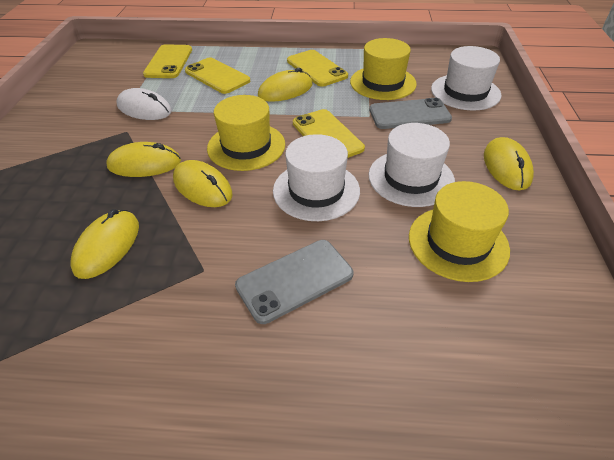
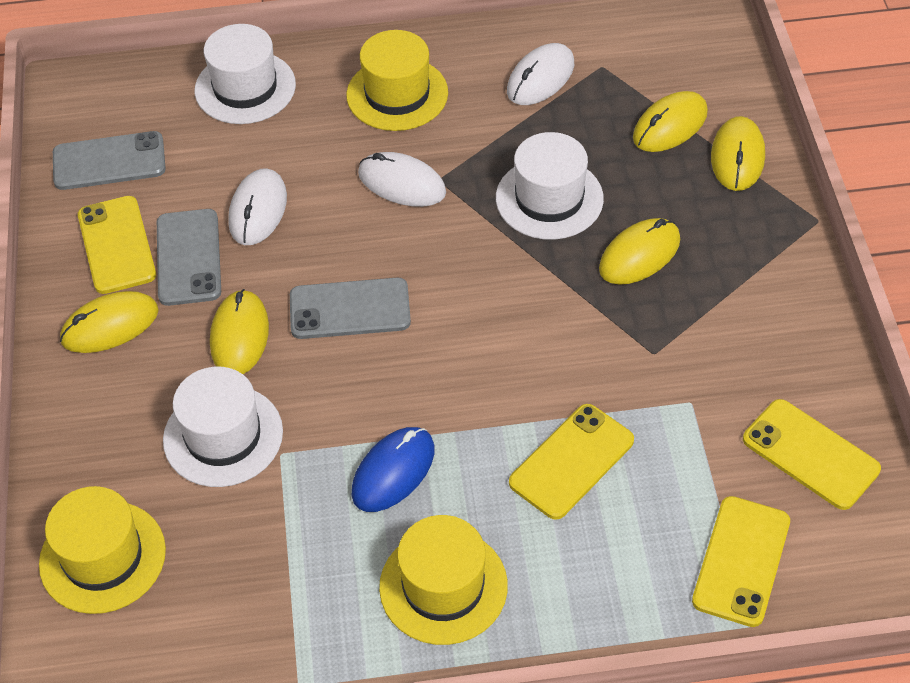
blue mouse: 0 -> 1
grey phone: 2 -> 3
white mouse: 1 -> 3

